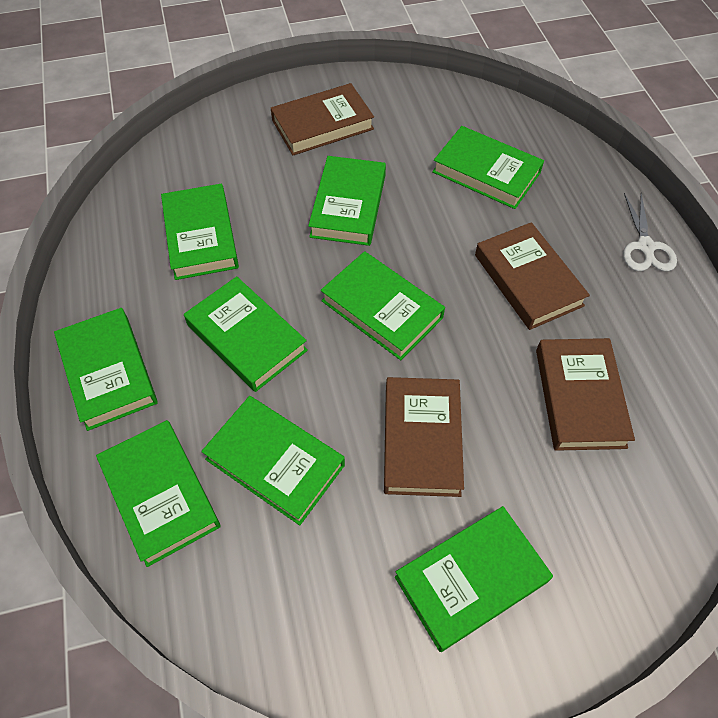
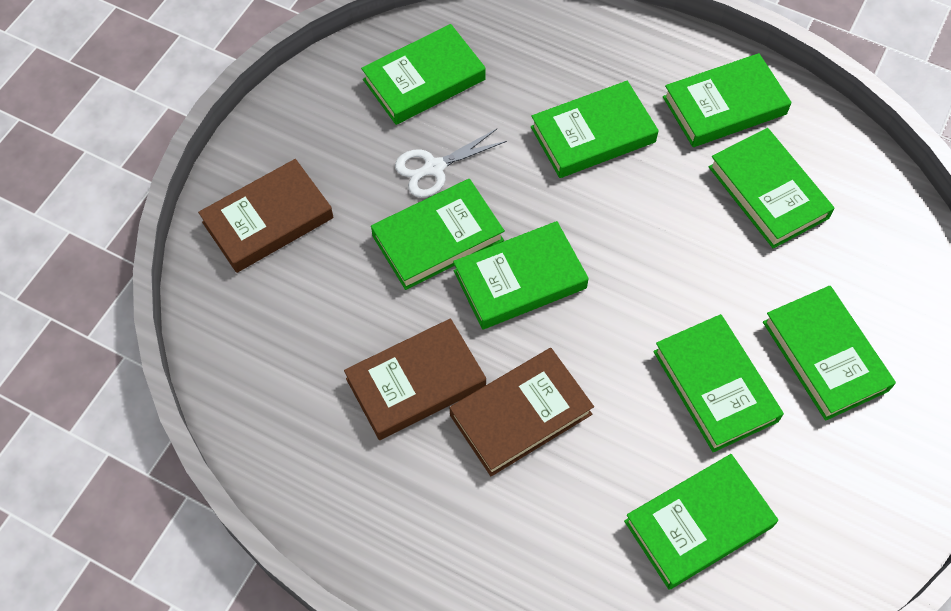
brown book: 4 -> 3

